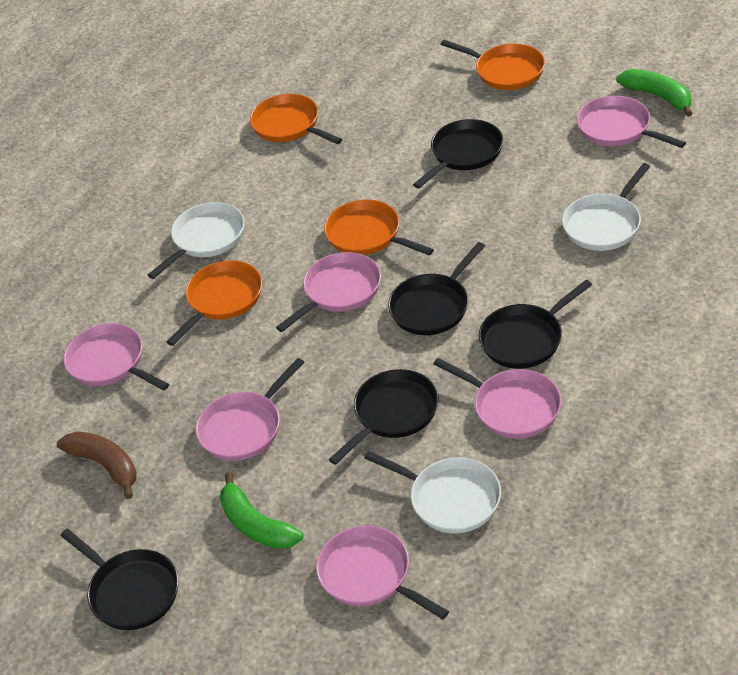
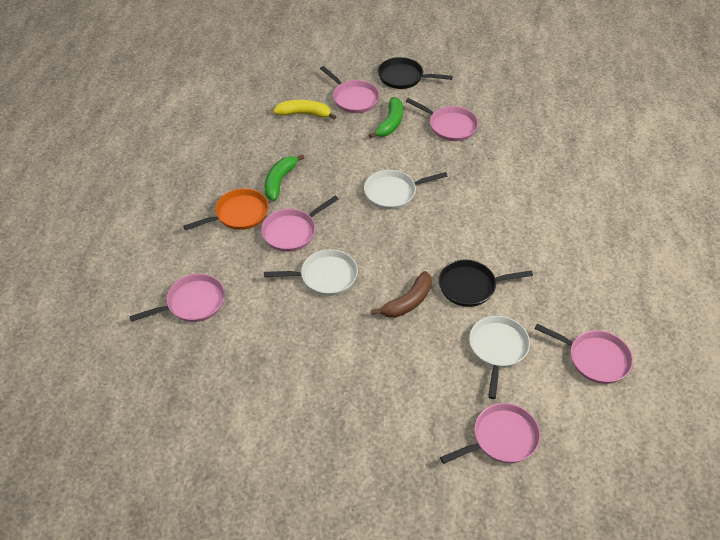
black pan: 5 -> 2
orange pan: 4 -> 1
yellow banana: 0 -> 1

